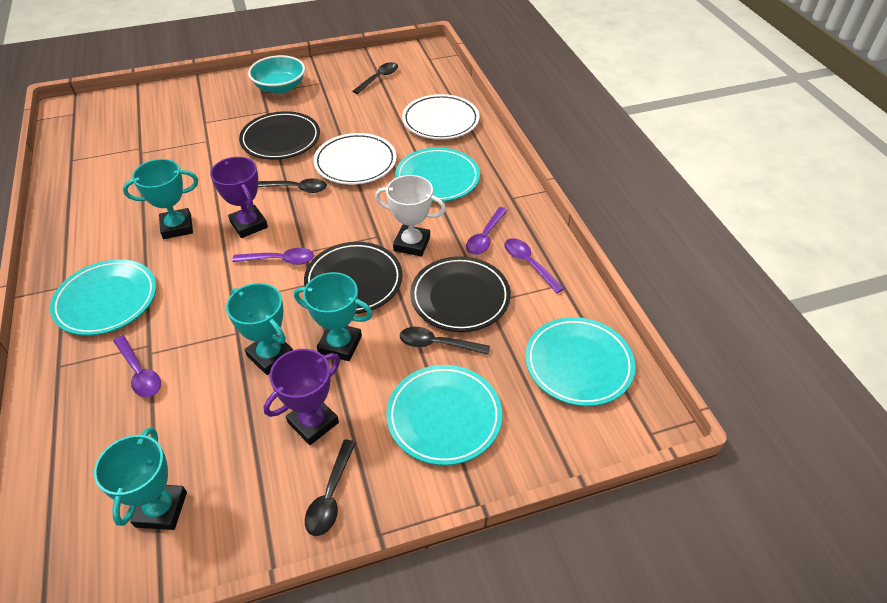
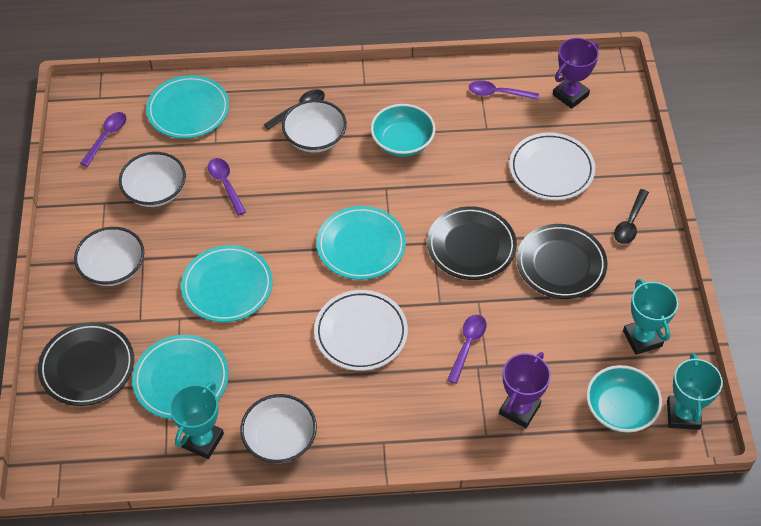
black spoon: 4 -> 2
turquoise bowl: 1 -> 2
turquoise trophy: 4 -> 3
white bowl: 0 -> 4
white trophy: 1 -> 0

